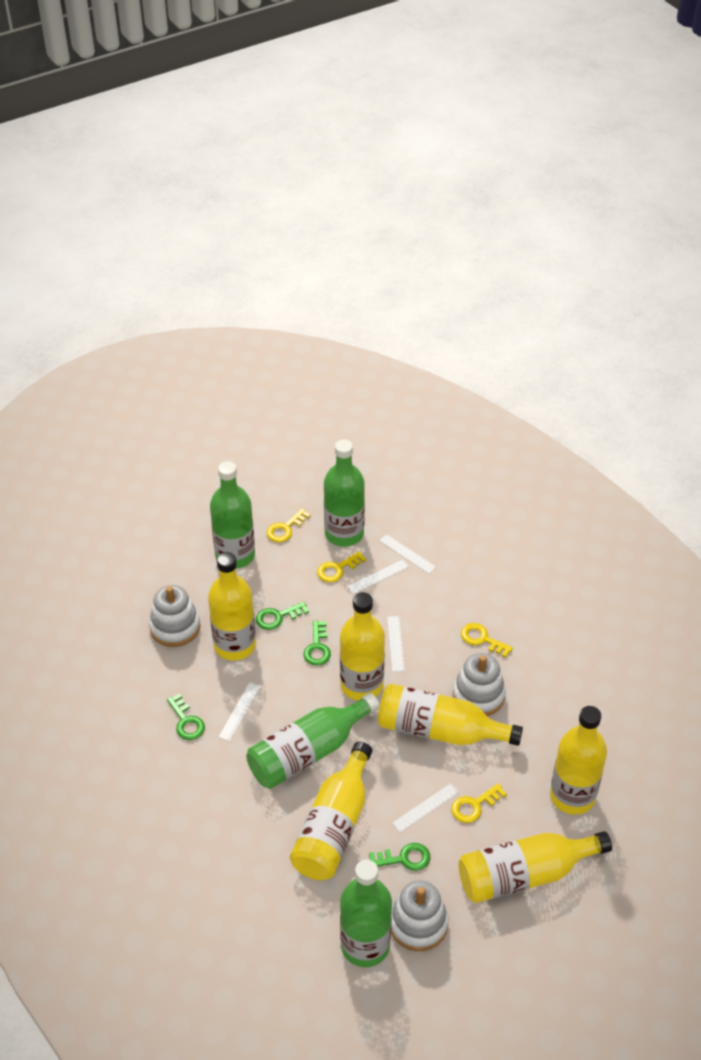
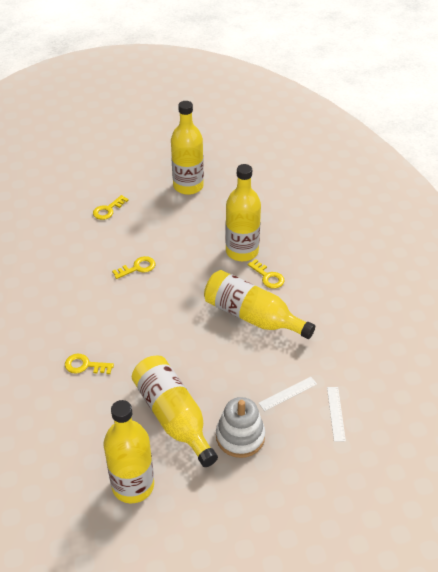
green bottle: 4 -> 0
green key: 4 -> 0
white ruler: 5 -> 2
white stacking toy: 3 -> 1
yellow bottle: 6 -> 5

